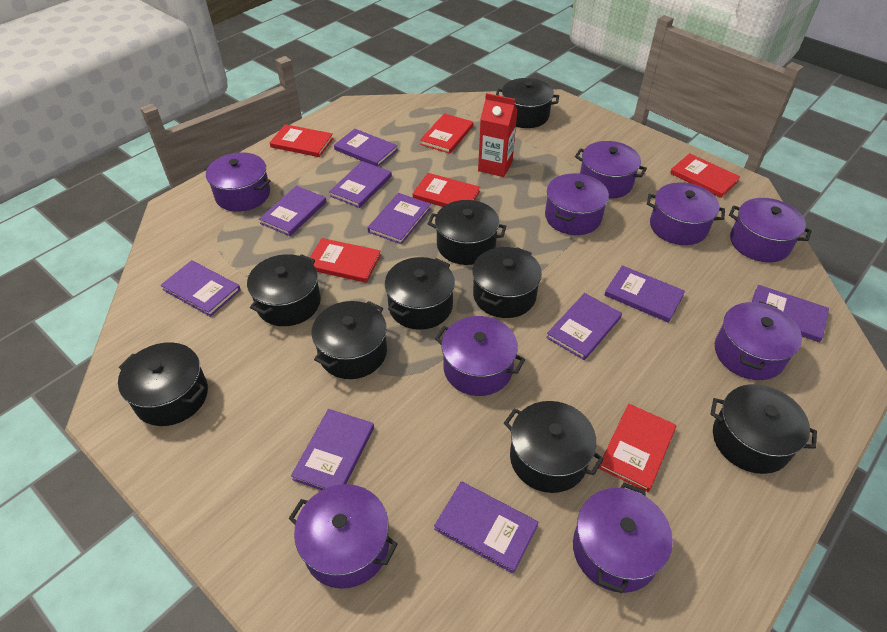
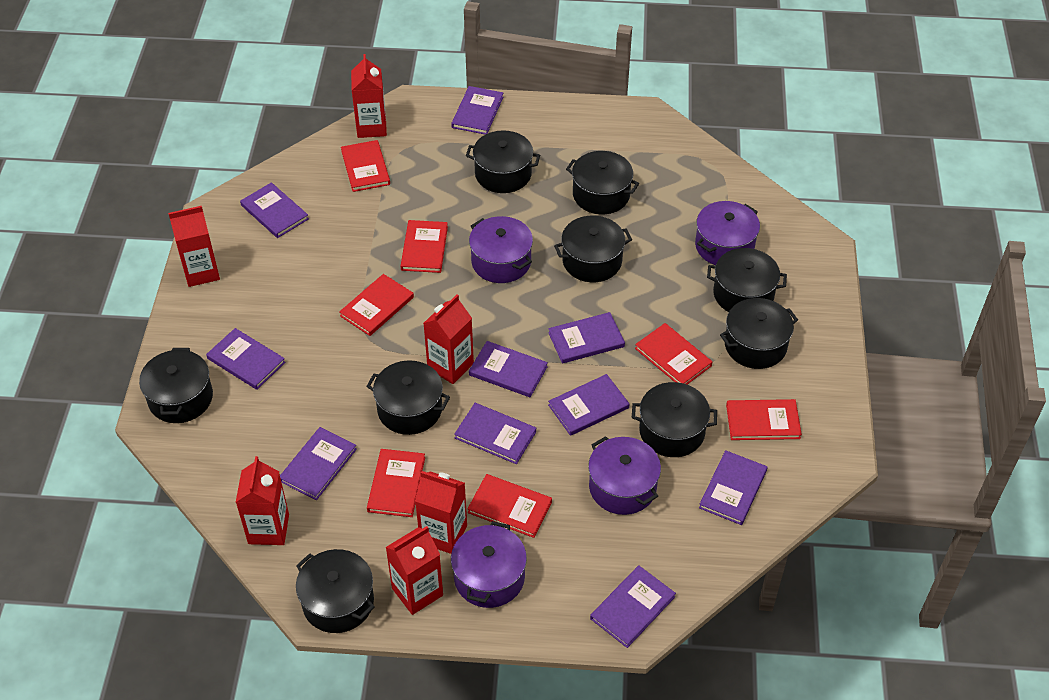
purple pot: 9 -> 4
red book: 6 -> 7
red carton: 1 -> 6

